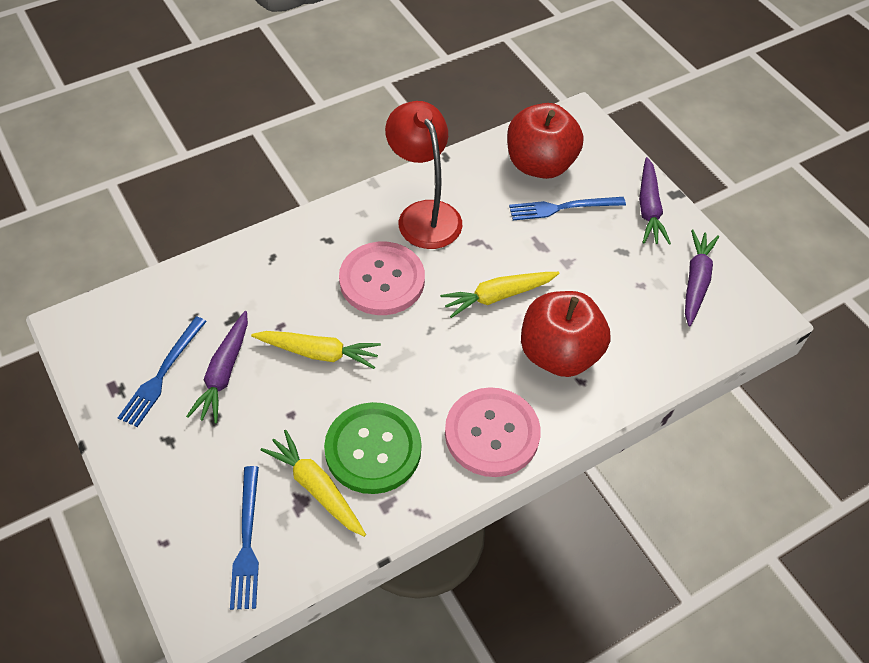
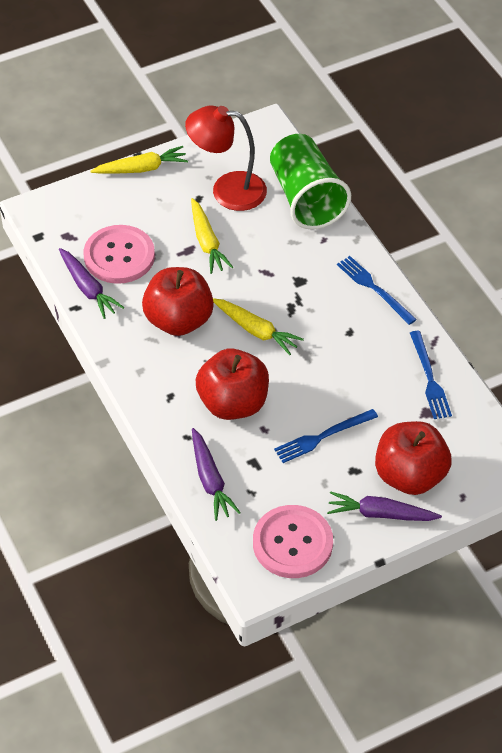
green button: 1 -> 0
green cup: 0 -> 1
red apple: 2 -> 3

